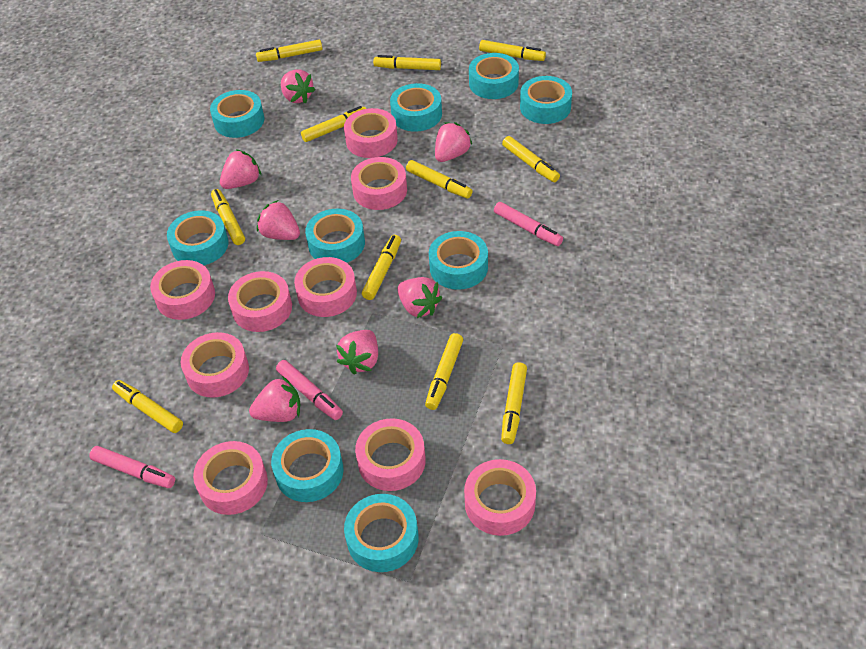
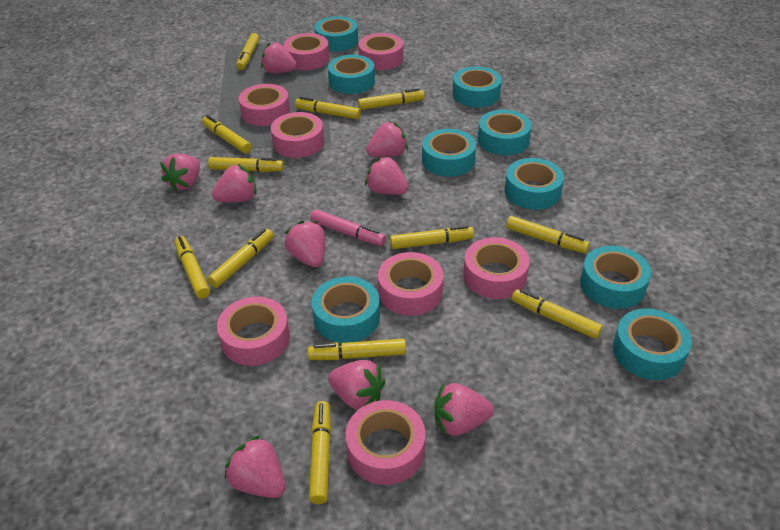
pink marker: 3 -> 1
pink strawberry: 7 -> 9
pink tape: 9 -> 8
yellow marker: 11 -> 12

